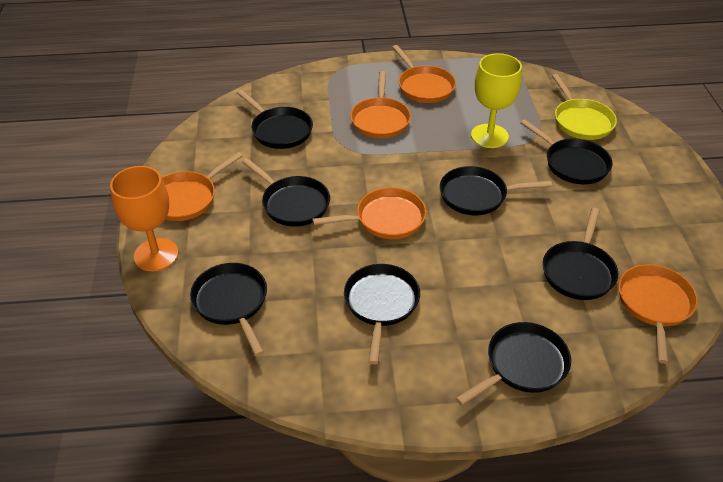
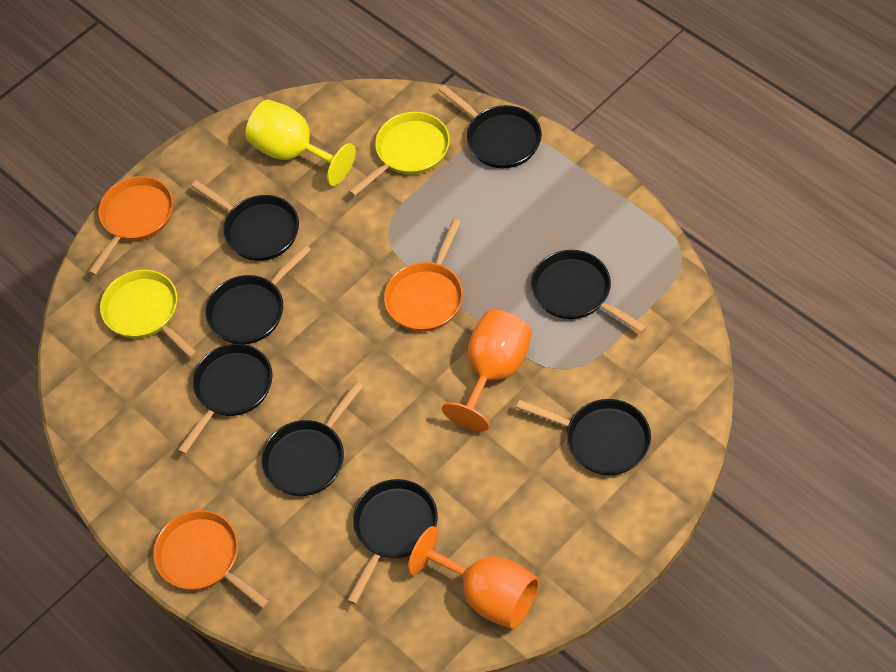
orange goblet: 1 -> 2
orange pan: 5 -> 3
yellow pan: 1 -> 2

